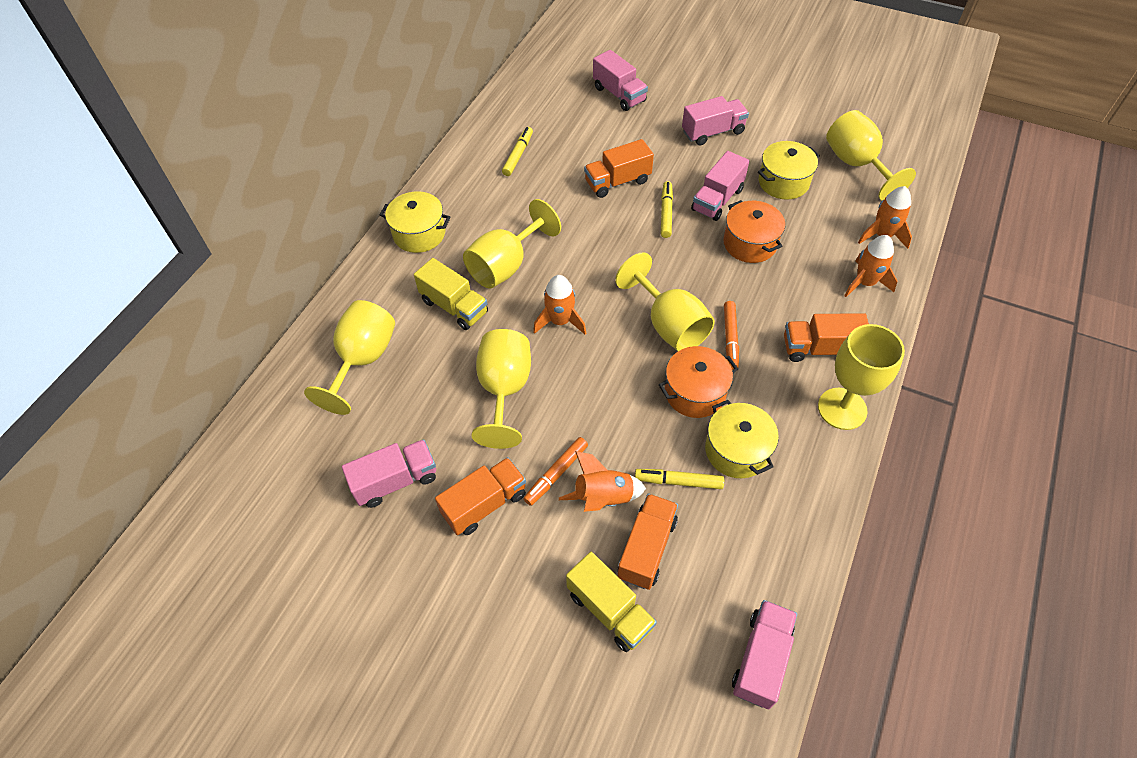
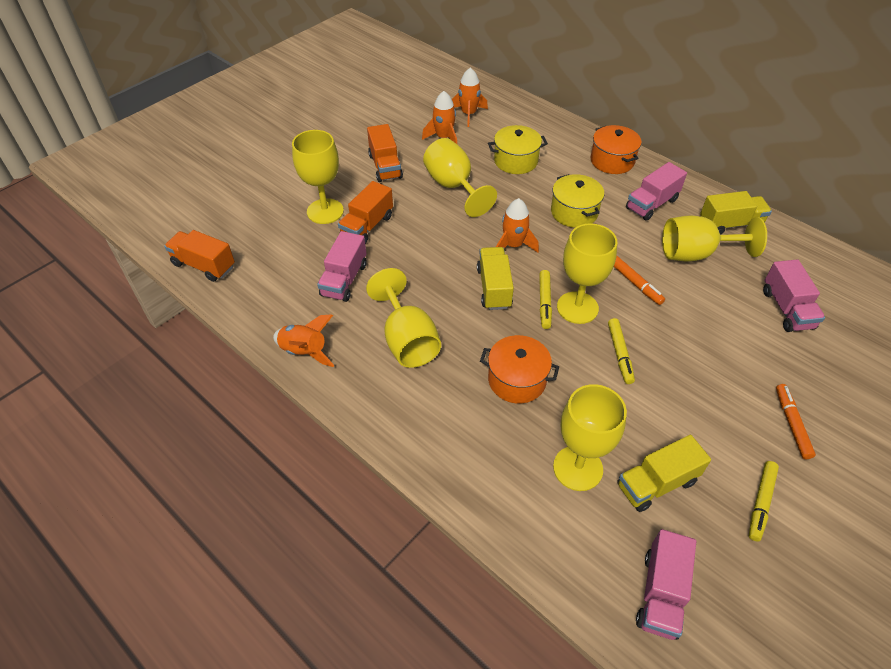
orange truck: 4 -> 3
pink truck: 5 -> 4
yellow pot: 3 -> 2
yellow truck: 2 -> 3

